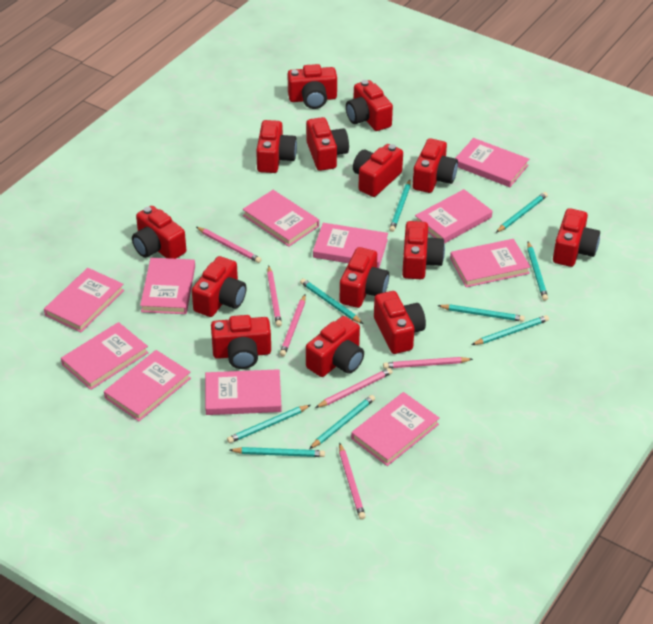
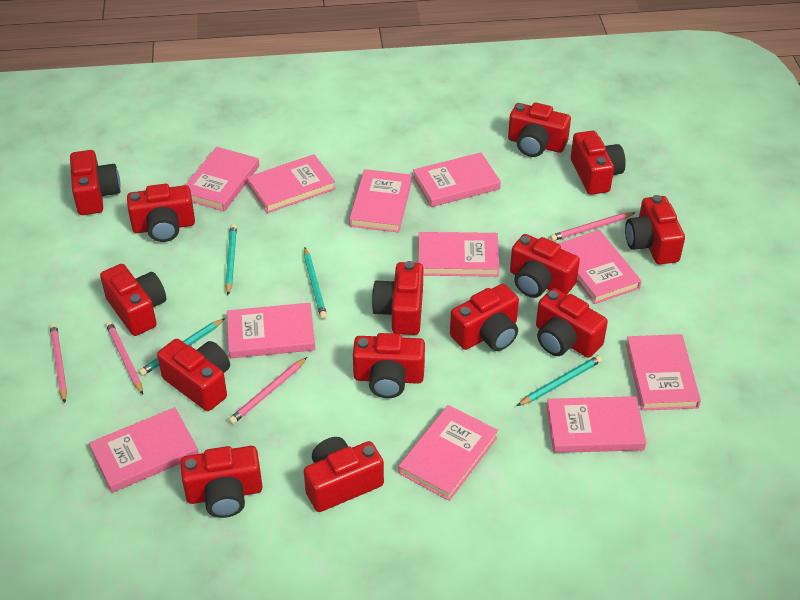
pink pencil: 6 -> 4
turquoise pencil: 9 -> 4

